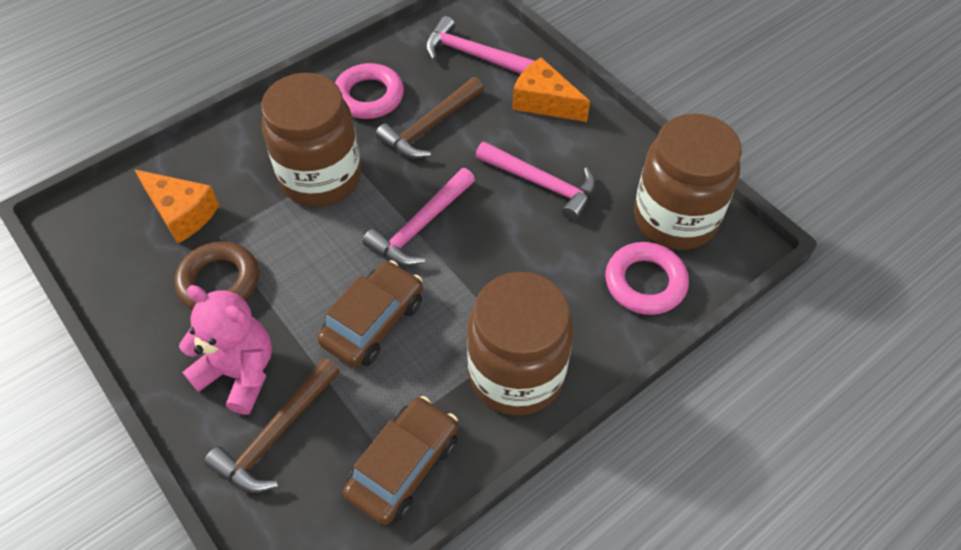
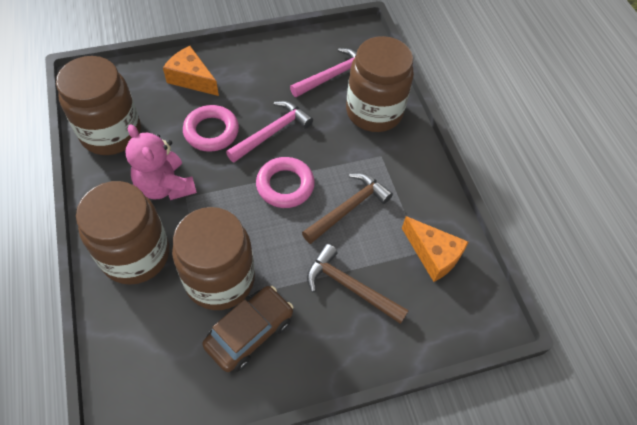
brown car: 2 -> 1
brown jar: 3 -> 4
brown ring: 1 -> 0
pink hammer: 3 -> 2

